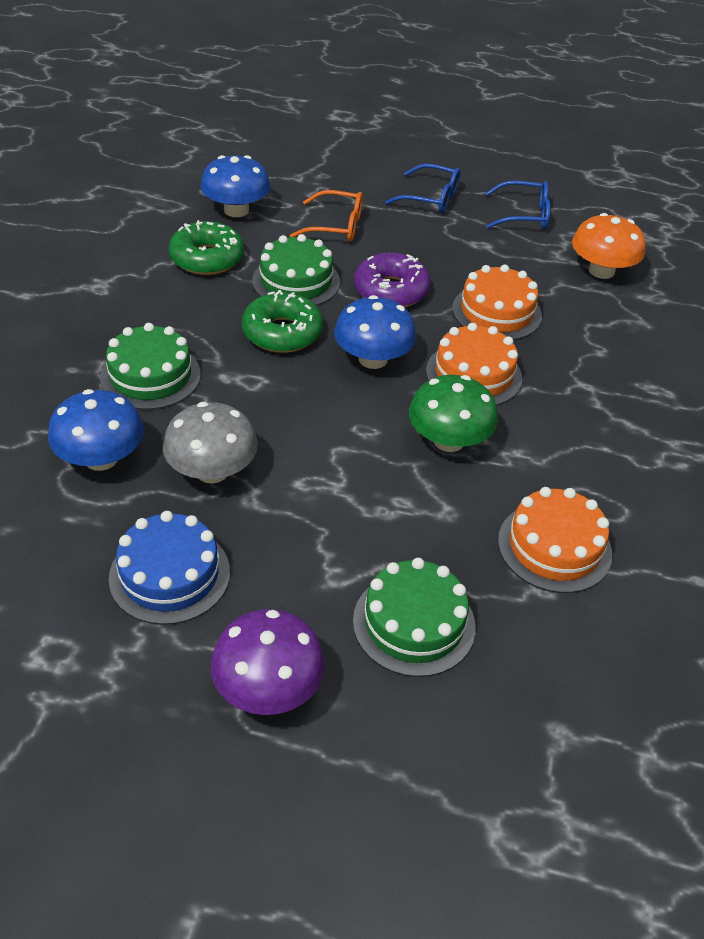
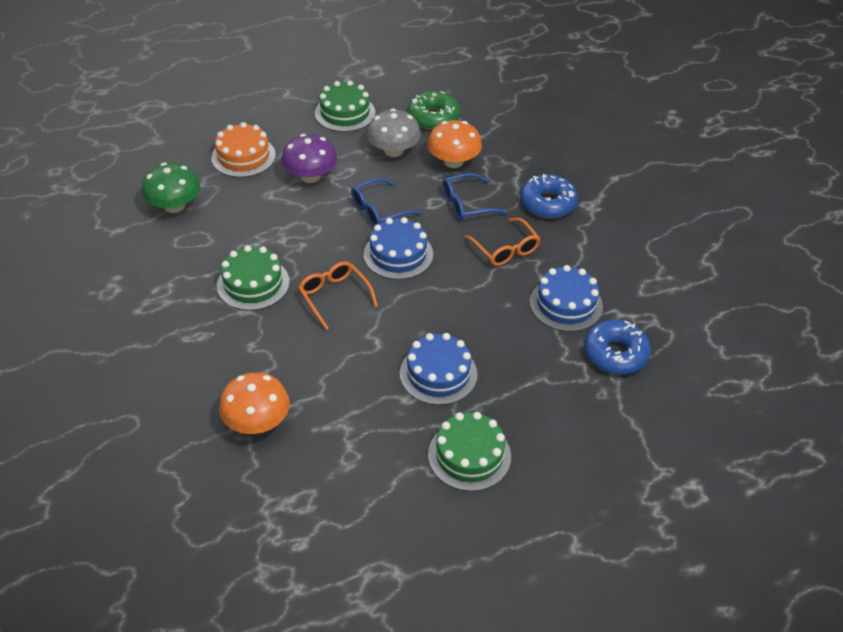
blue cake: 1 -> 3
blue donut: 0 -> 2
blue mushroom: 3 -> 0
green donut: 2 -> 1
orange cake: 3 -> 1
orange glasses: 1 -> 2
orange mushroom: 1 -> 2
purple donut: 1 -> 0

